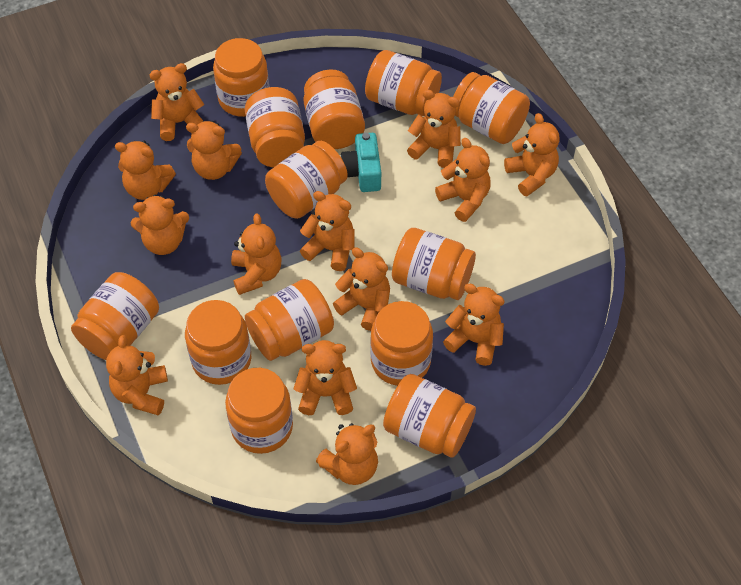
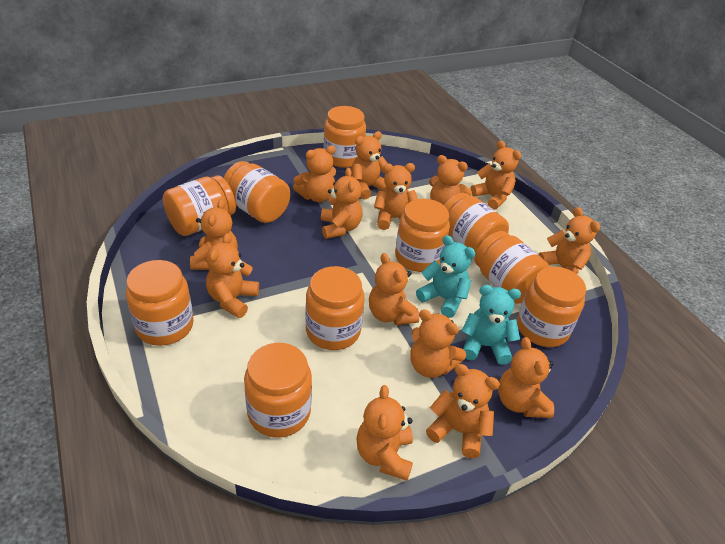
orange jar: 13 -> 10
turquoise camera: 1 -> 0
turquoise teddy bear: 0 -> 2

